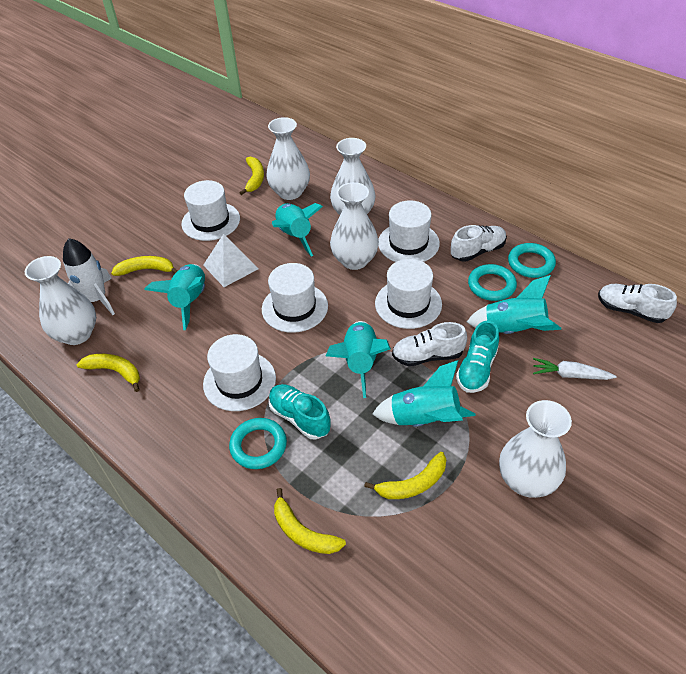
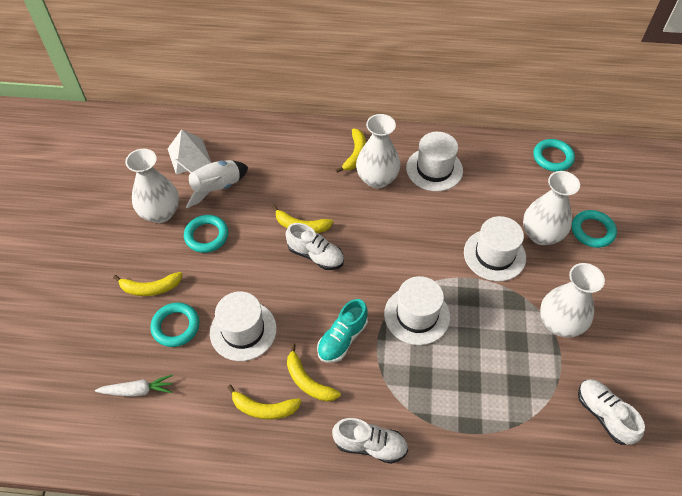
turquoise ring: 3 -> 4
turquoise rocket: 5 -> 0
turquoise shoe: 2 -> 1
white hat: 5 -> 4
white vase: 5 -> 4

